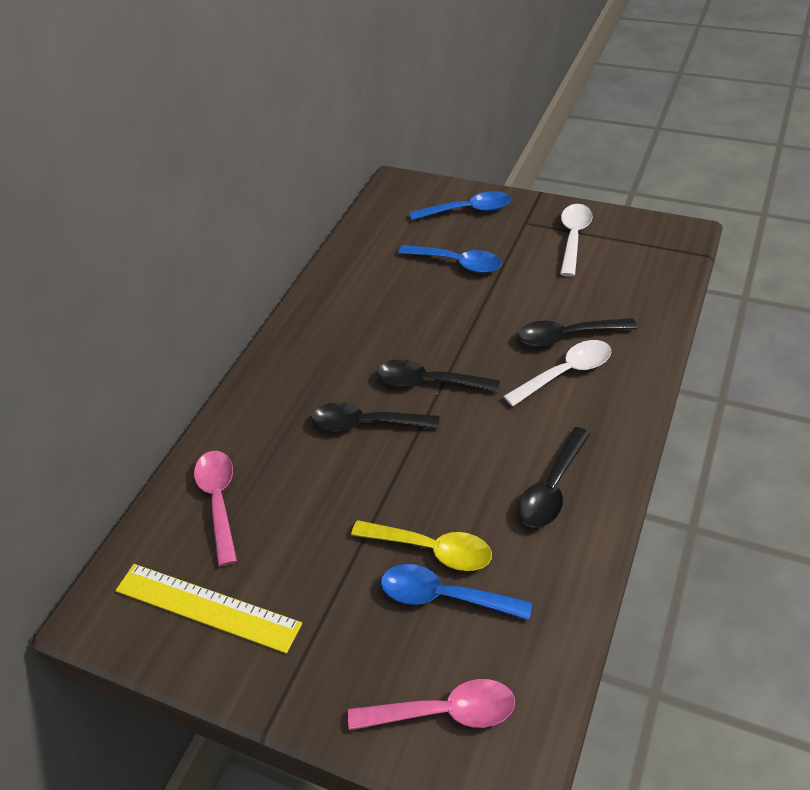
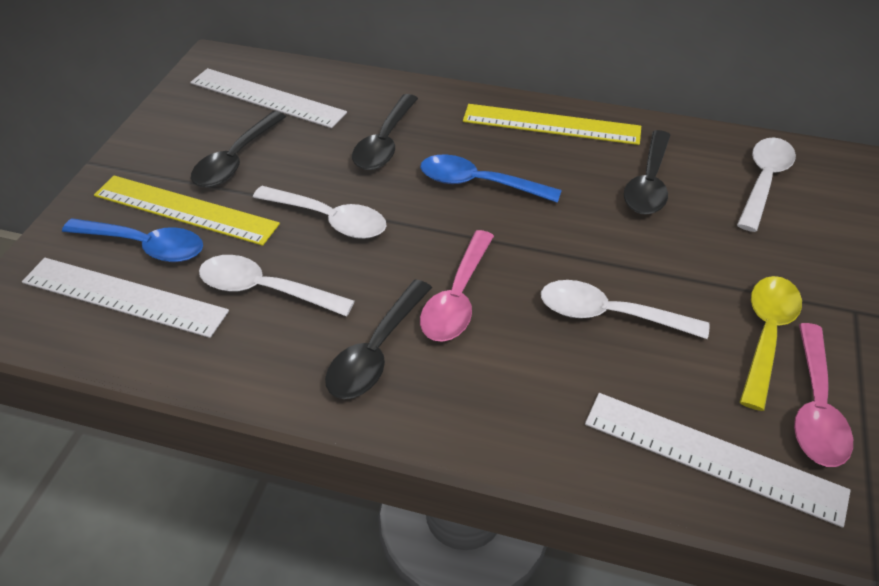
blue spoon: 3 -> 2
white ruler: 0 -> 3
white spoon: 2 -> 4
yellow ruler: 1 -> 2

